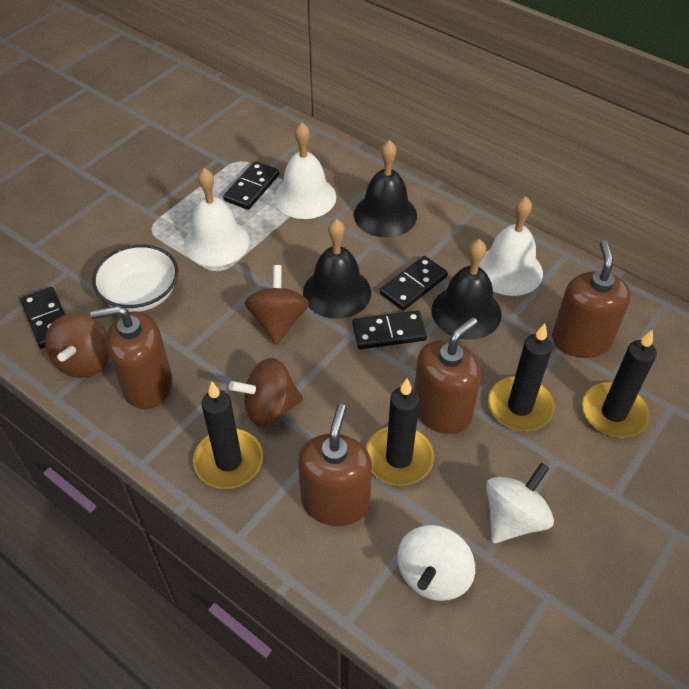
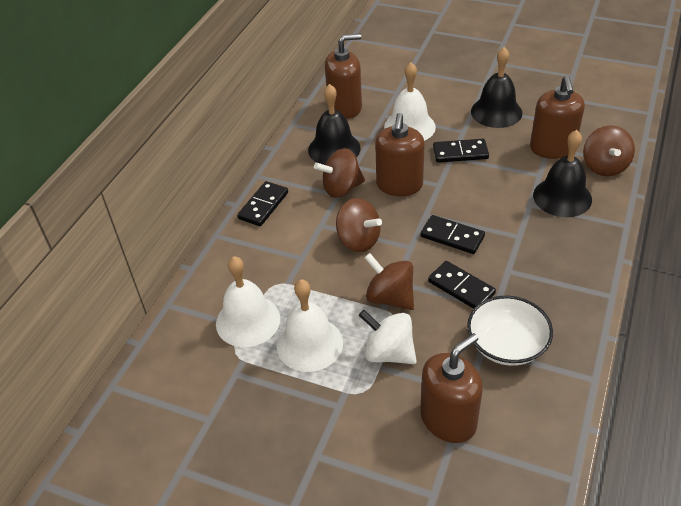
black candle: 4 -> 0
brown spinning top: 3 -> 4
white spinning top: 2 -> 1

